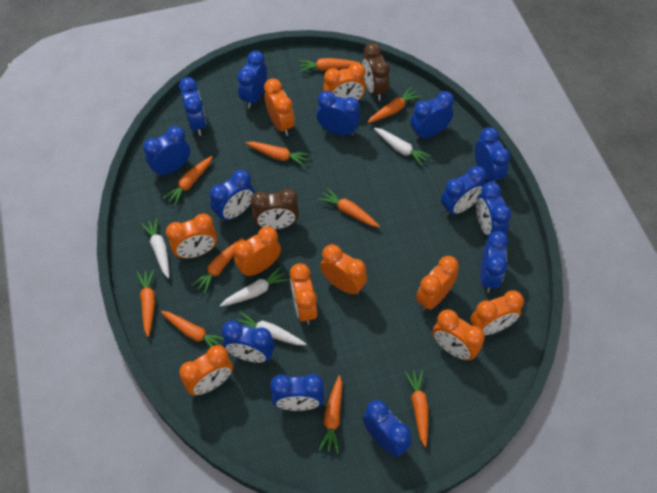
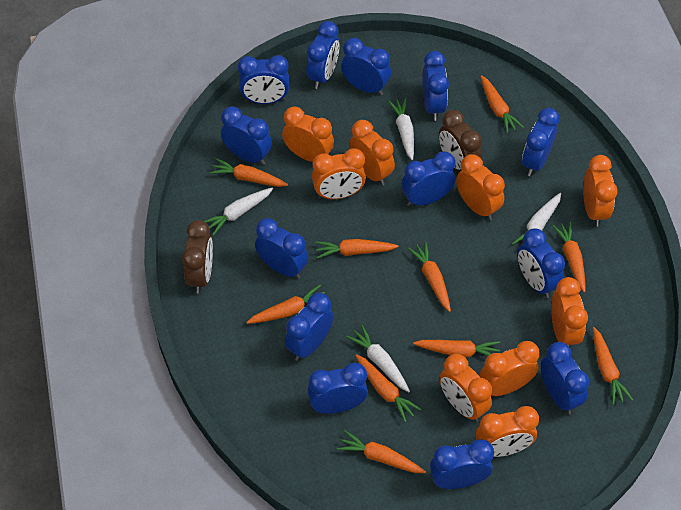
orange clock: 10 -> 9

